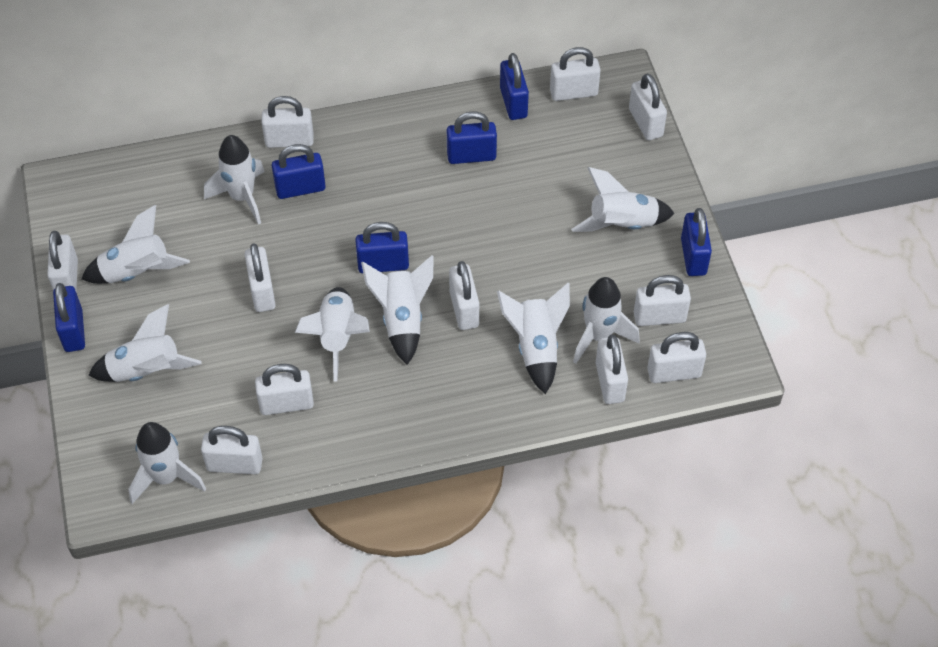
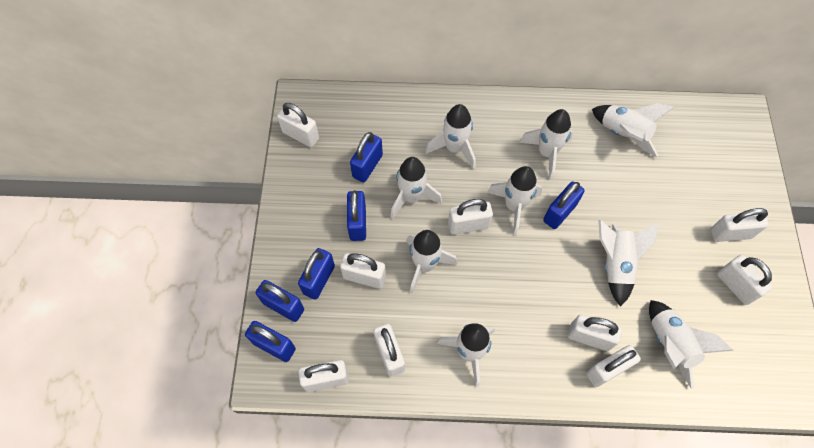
white padlock: 11 -> 9

